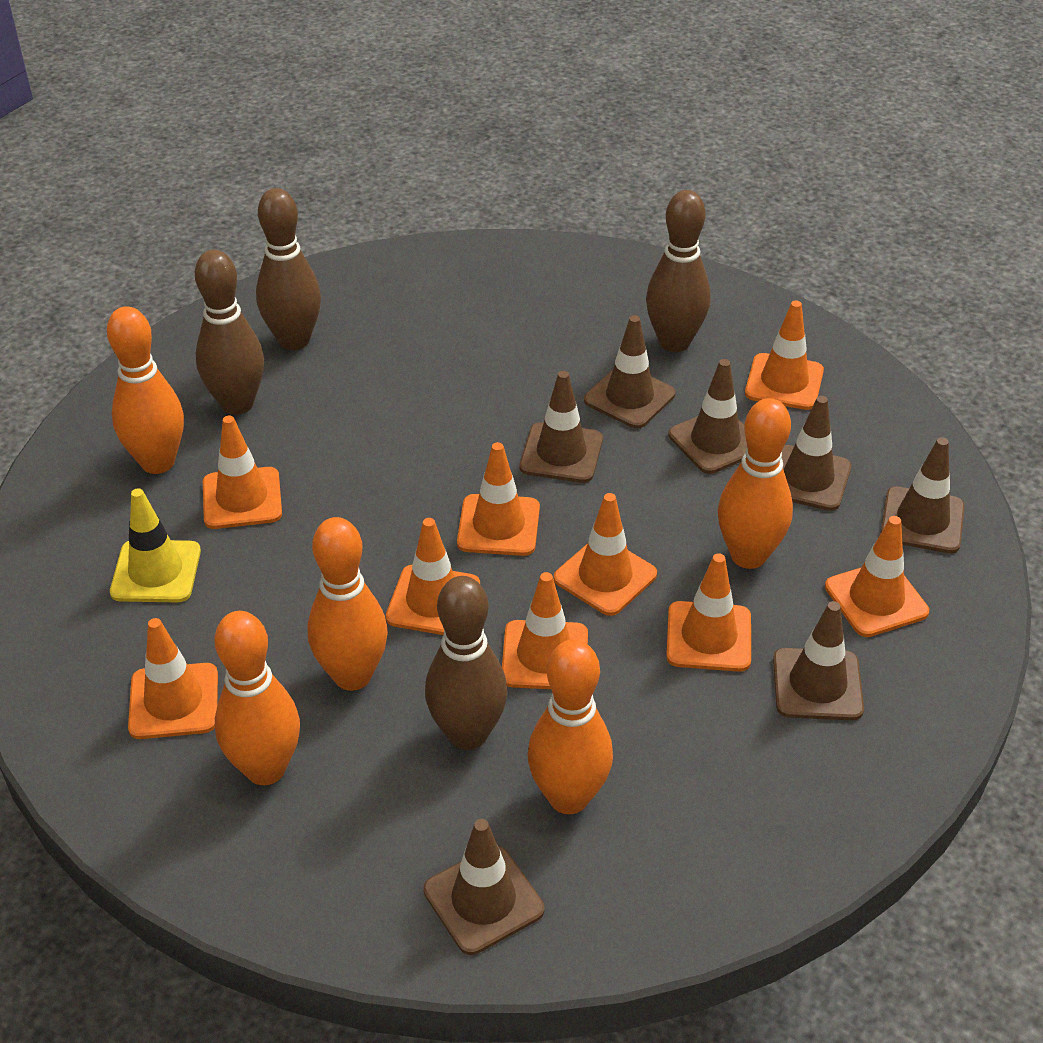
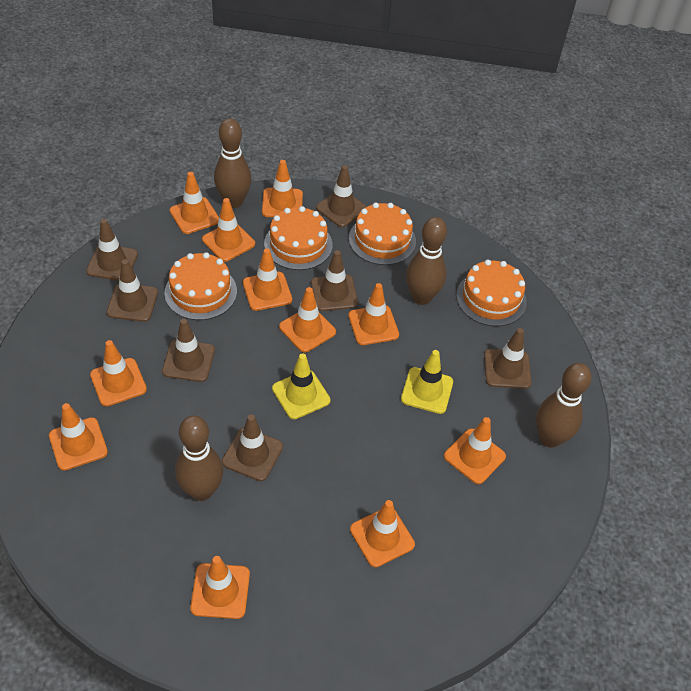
orange bowling pin: 5 -> 0
orange cake: 0 -> 4
orange traffic cone: 9 -> 11
yellow traffic cone: 1 -> 2

